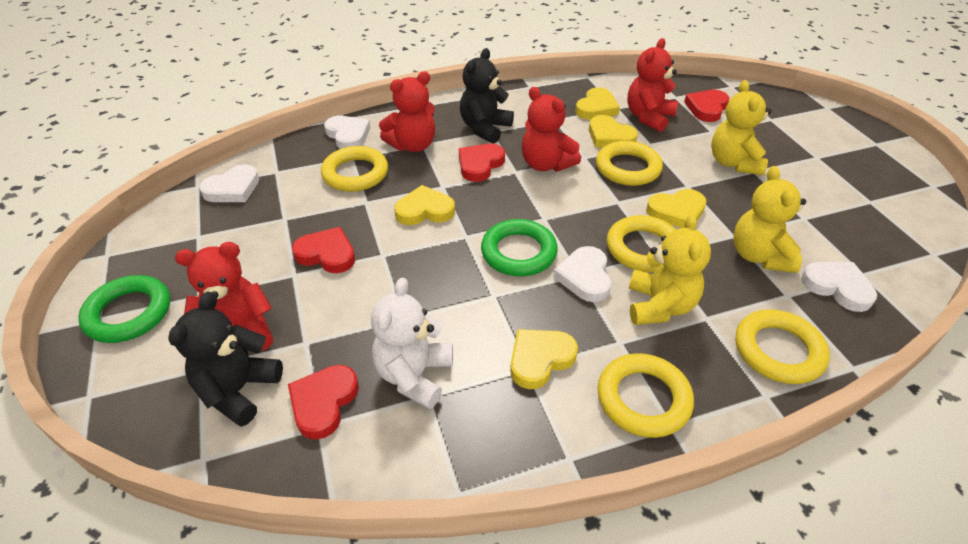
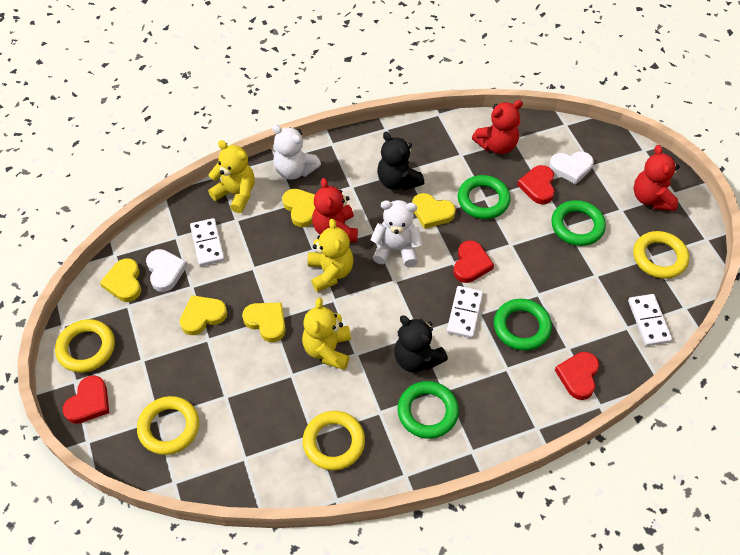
green ring: 2 -> 4
red teddy bear: 4 -> 3
white domino: 0 -> 3
white heart: 4 -> 2
white teddy bear: 1 -> 2
yellow ring: 5 -> 4

